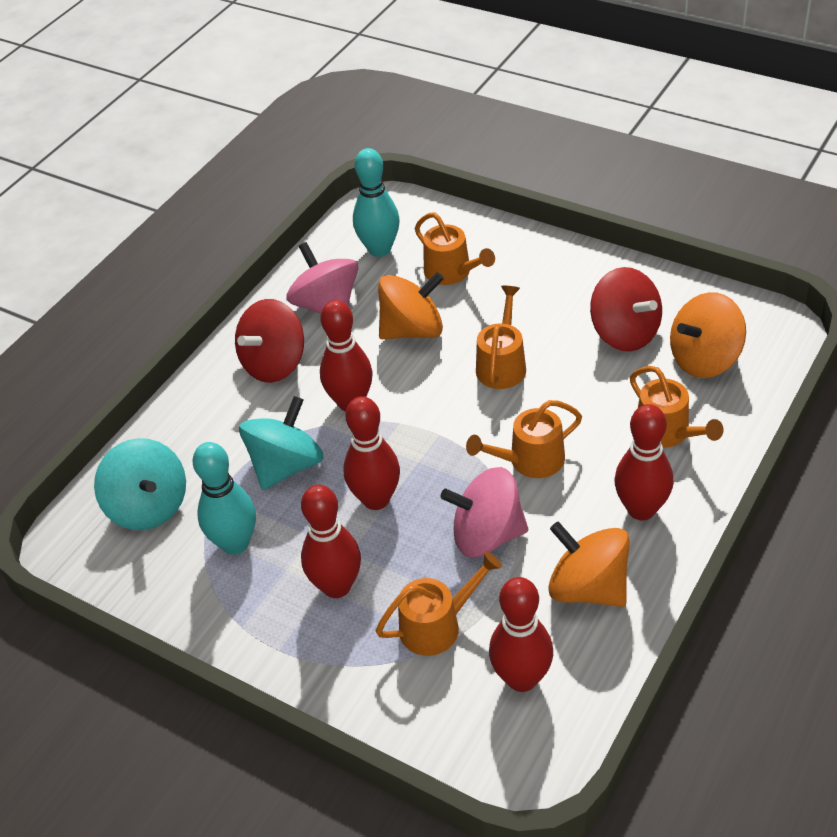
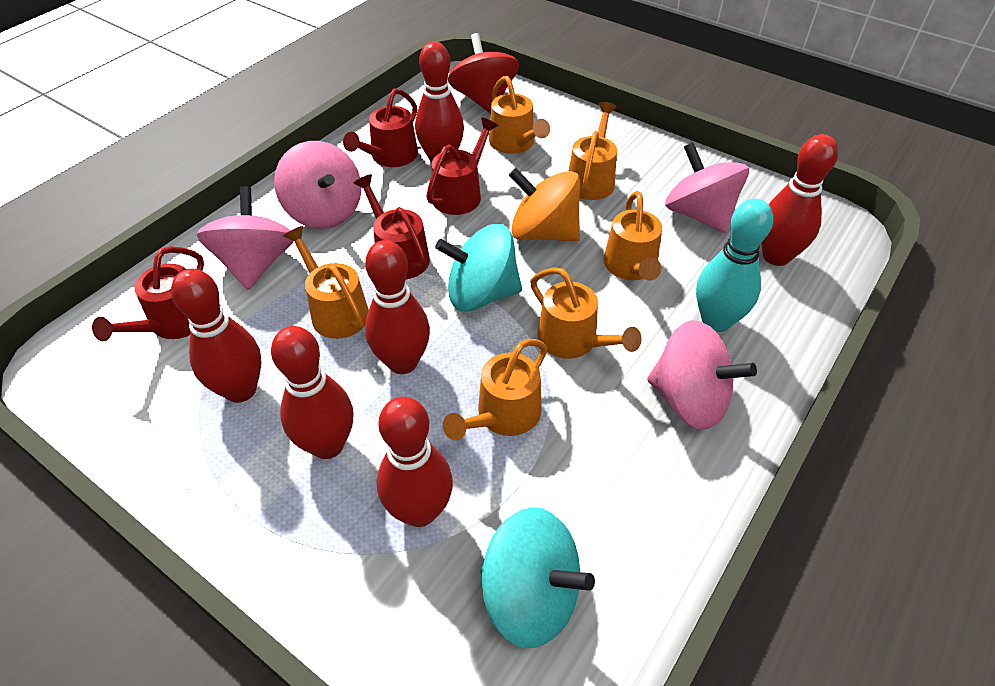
orange spinning top: 3 -> 1
orange watering can: 5 -> 6
pink spinning top: 2 -> 4
red bowling pin: 5 -> 6
red spinning top: 2 -> 1
red watering can: 0 -> 4
turquoise bowling pin: 2 -> 1

